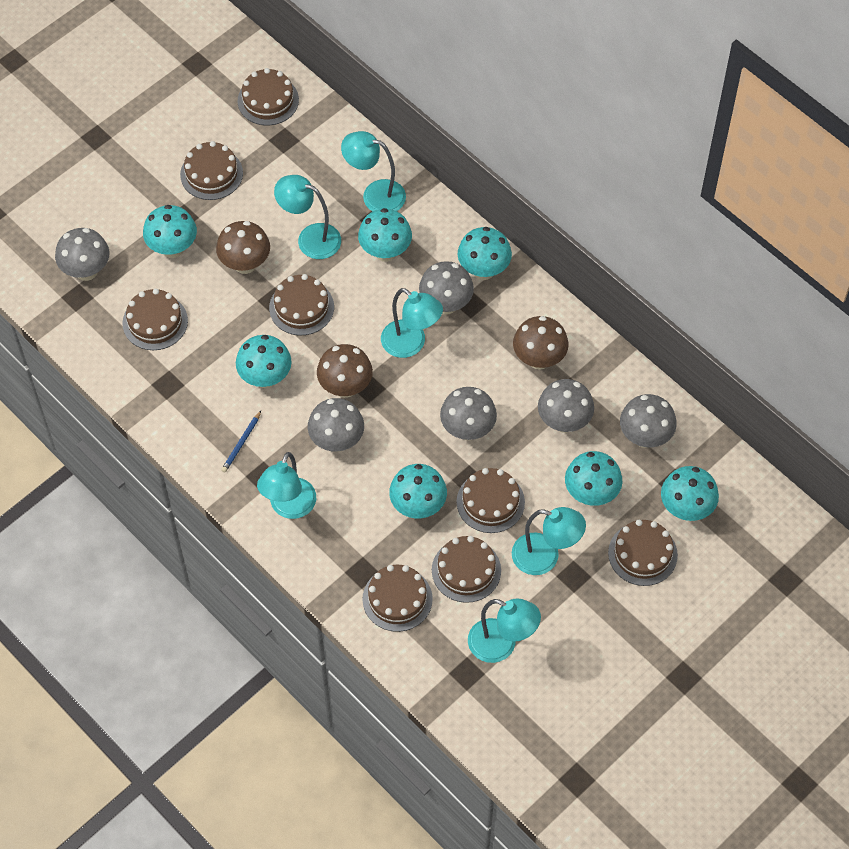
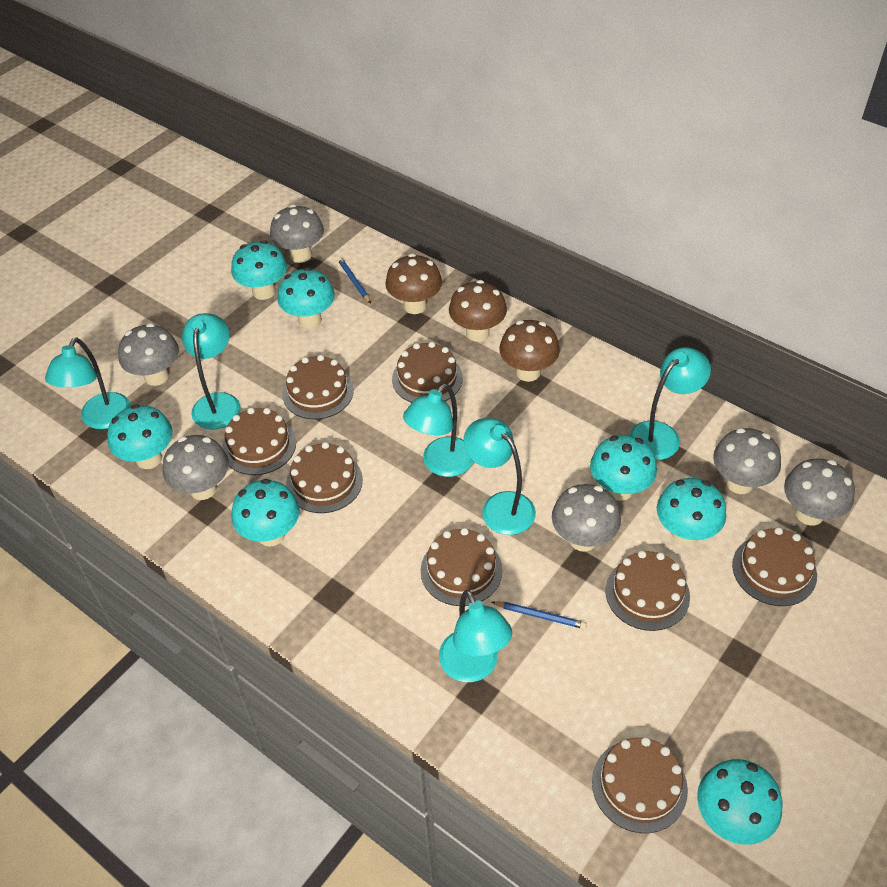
blue pencil: 1 -> 2

